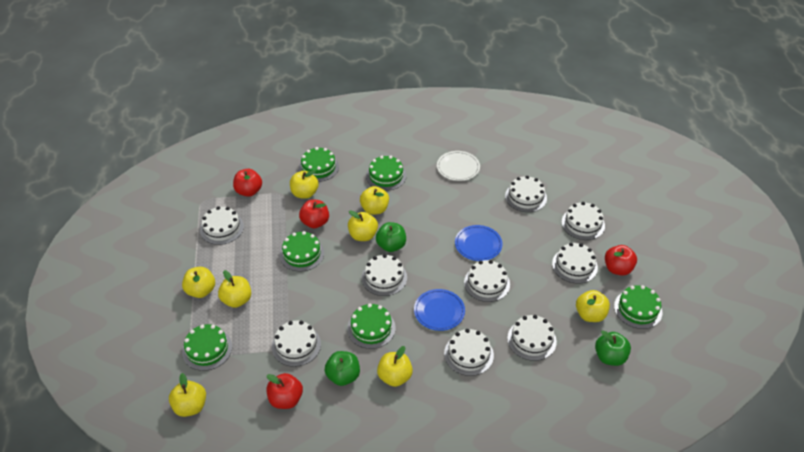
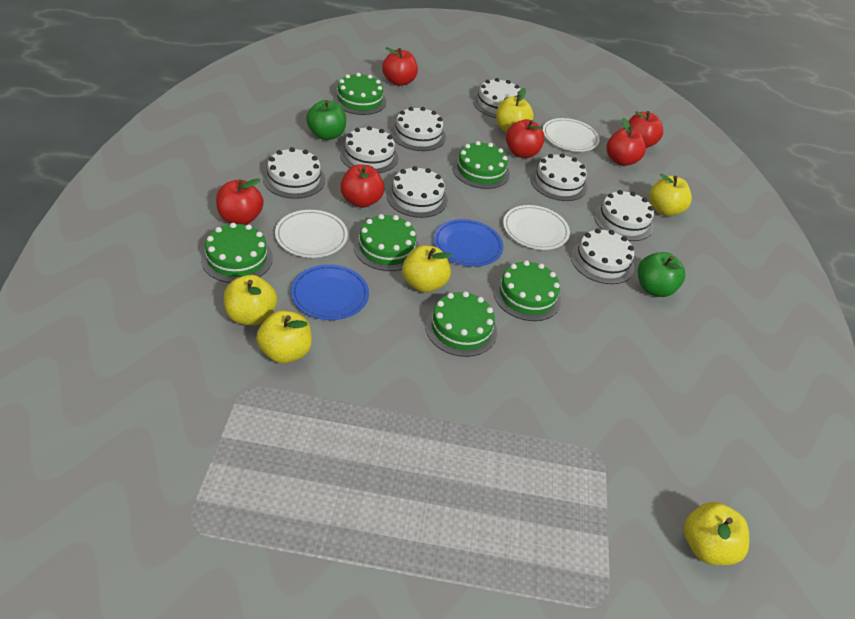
green apple: 3 -> 2
red apple: 4 -> 6
white cake: 9 -> 8
white plate: 1 -> 3
yellow apple: 8 -> 6

